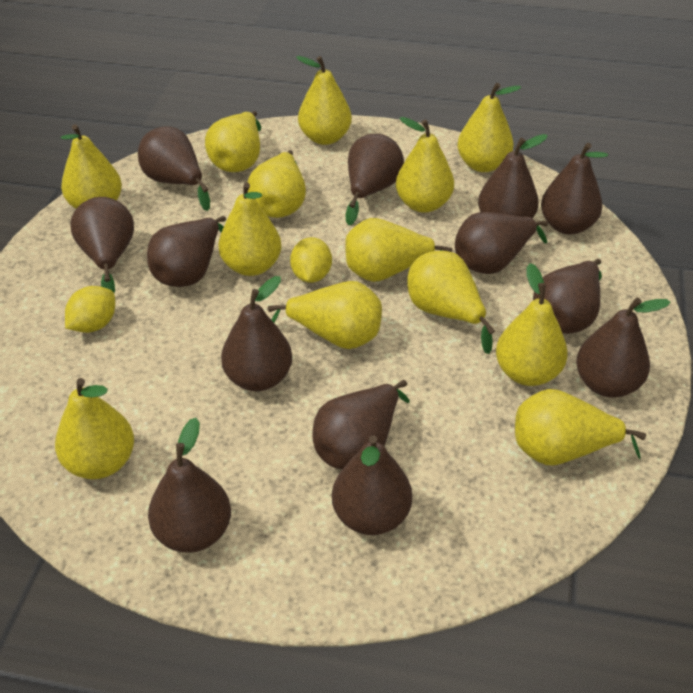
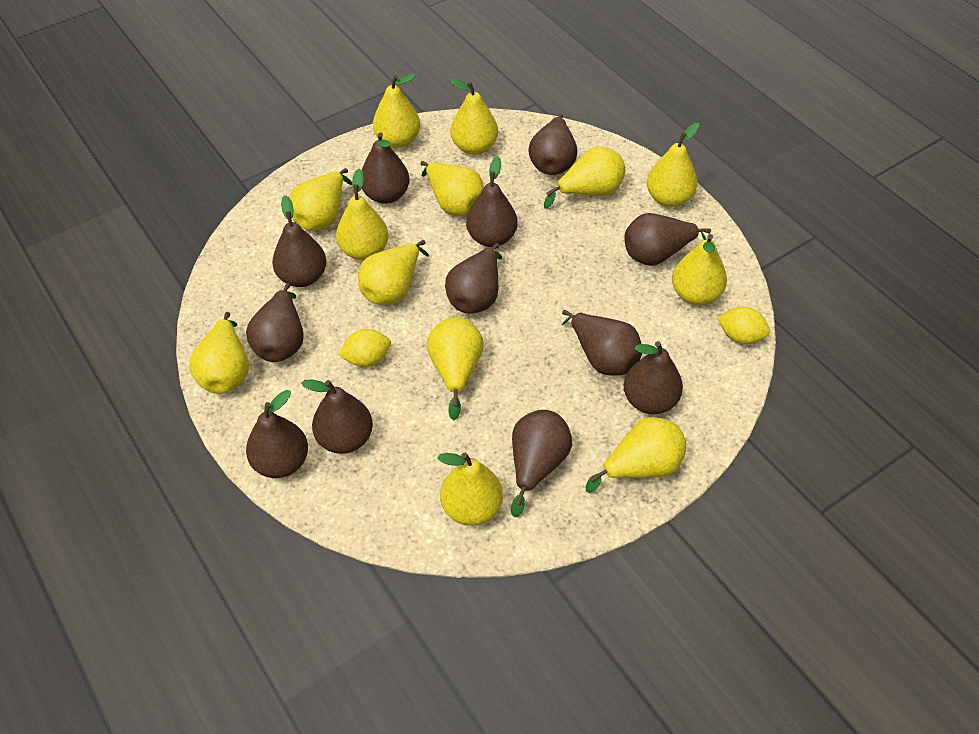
brown pear: 13 -> 12

